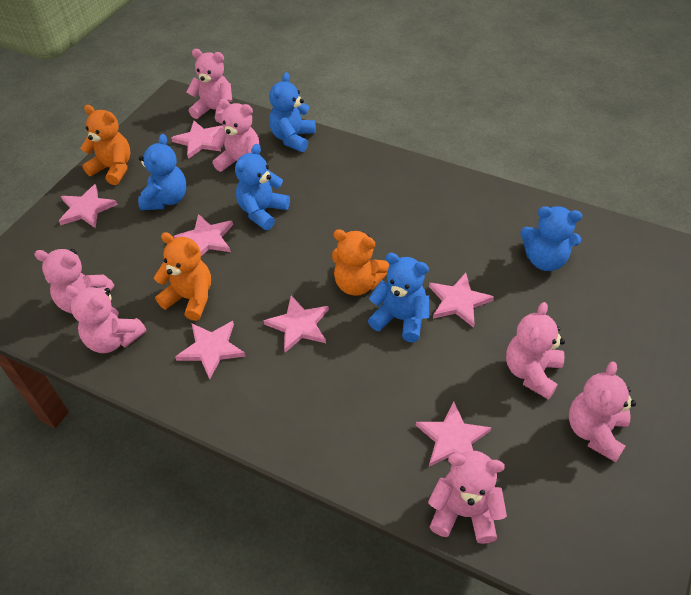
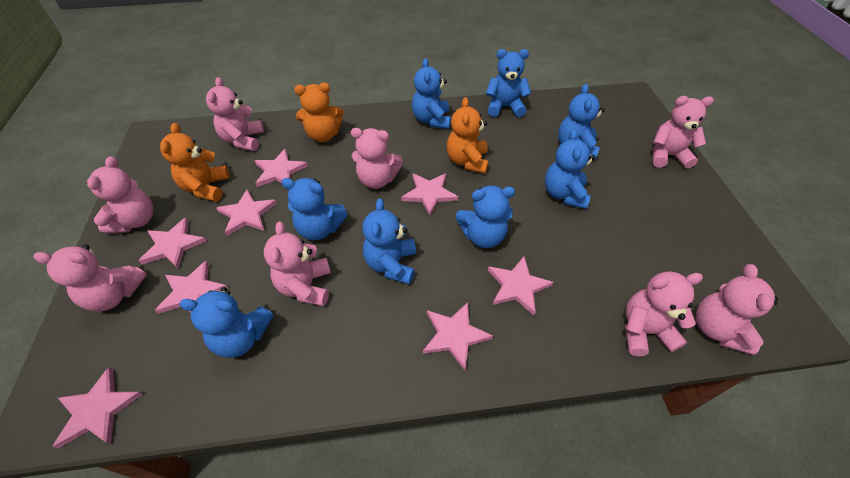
blue teddy bear: 5 -> 8
pink star: 7 -> 8
pink teddy bear: 7 -> 8

